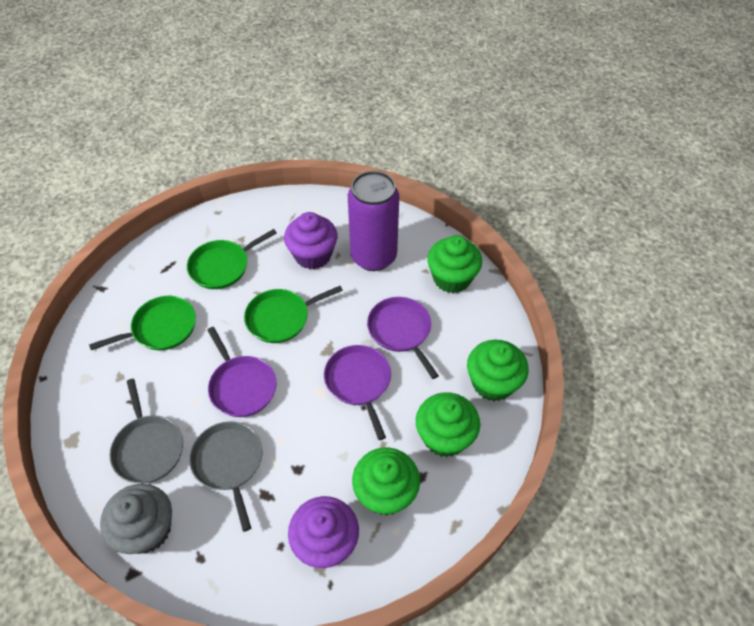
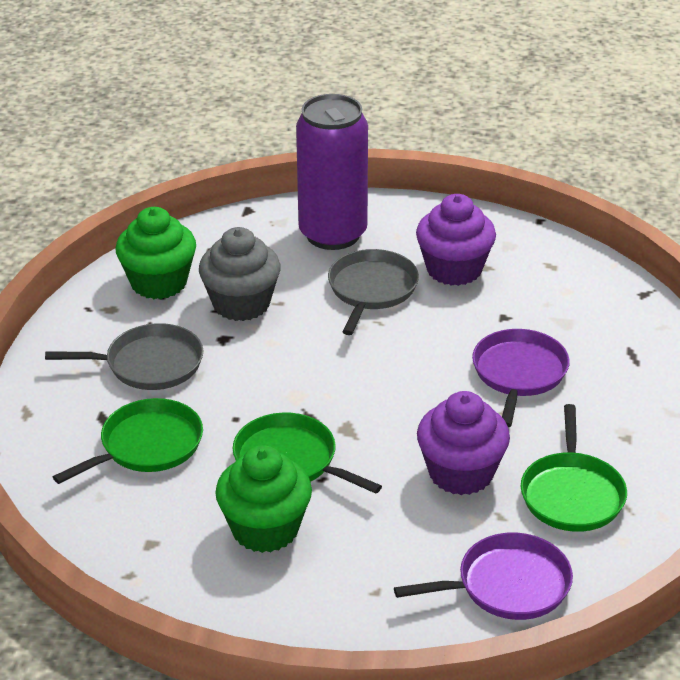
green cupcake: 4 -> 2
purple pan: 3 -> 2

